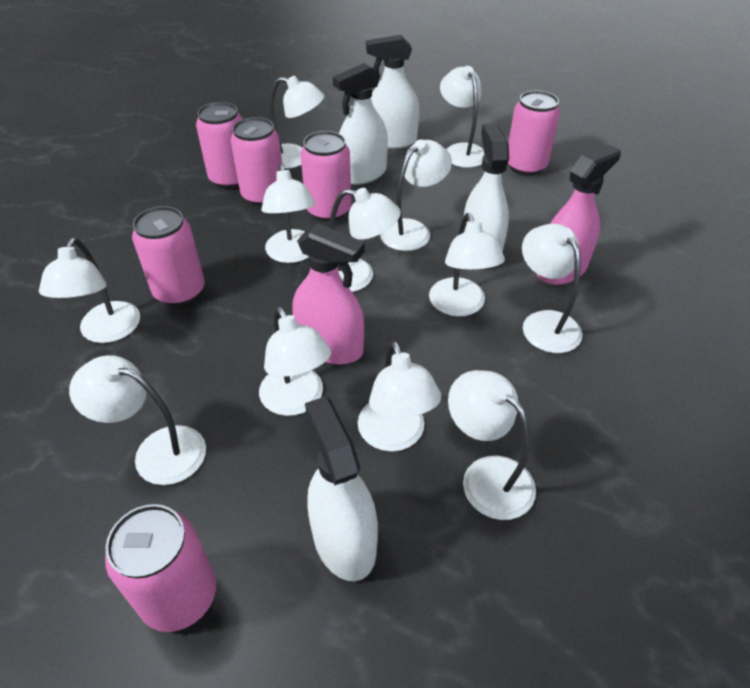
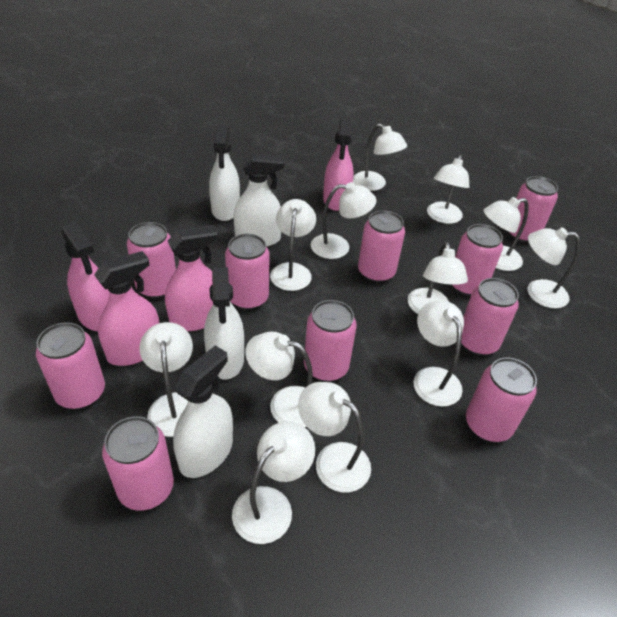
pink can: 6 -> 10
pink spray bottle: 2 -> 4

